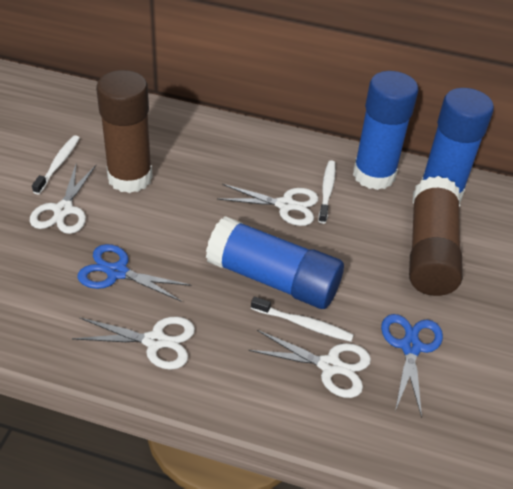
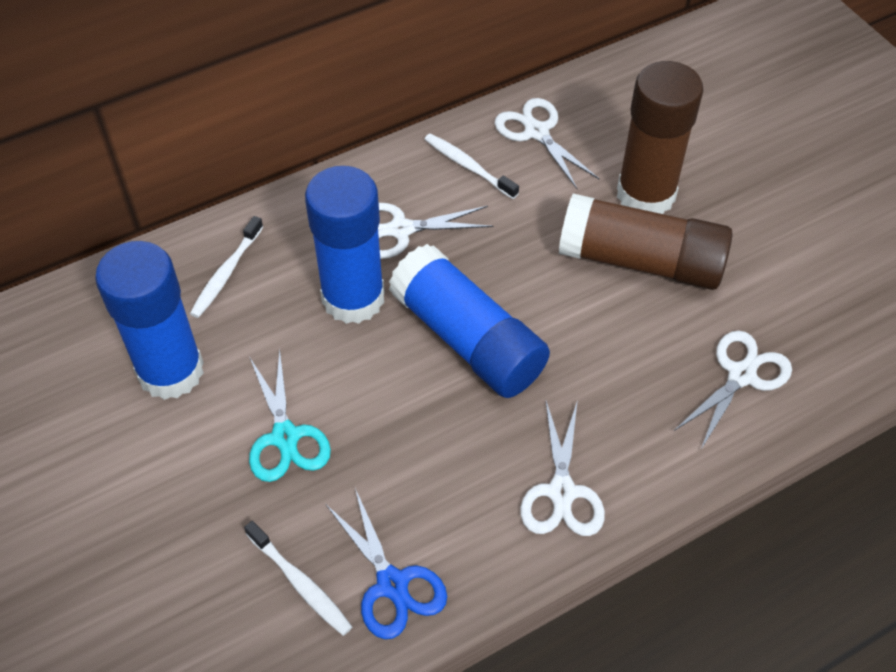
blue scissors: 2 -> 1
turquoise scissors: 0 -> 1

